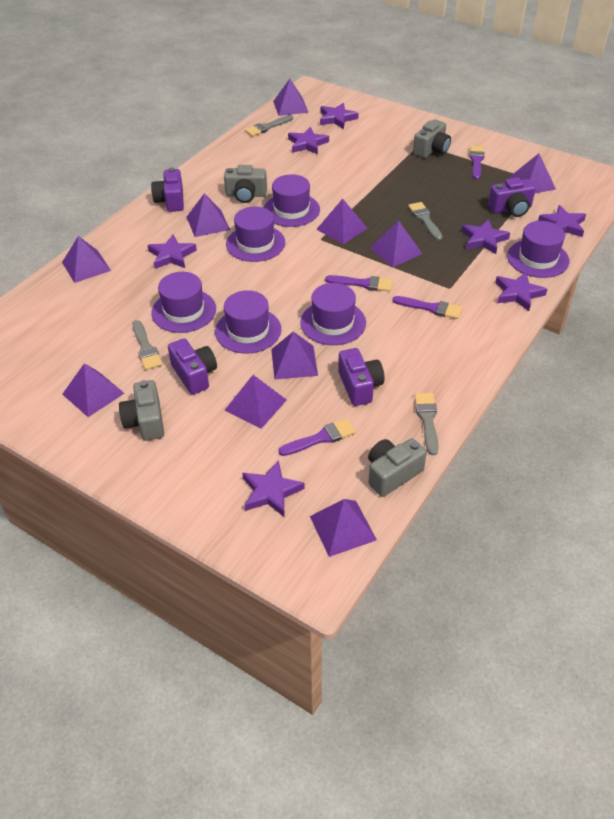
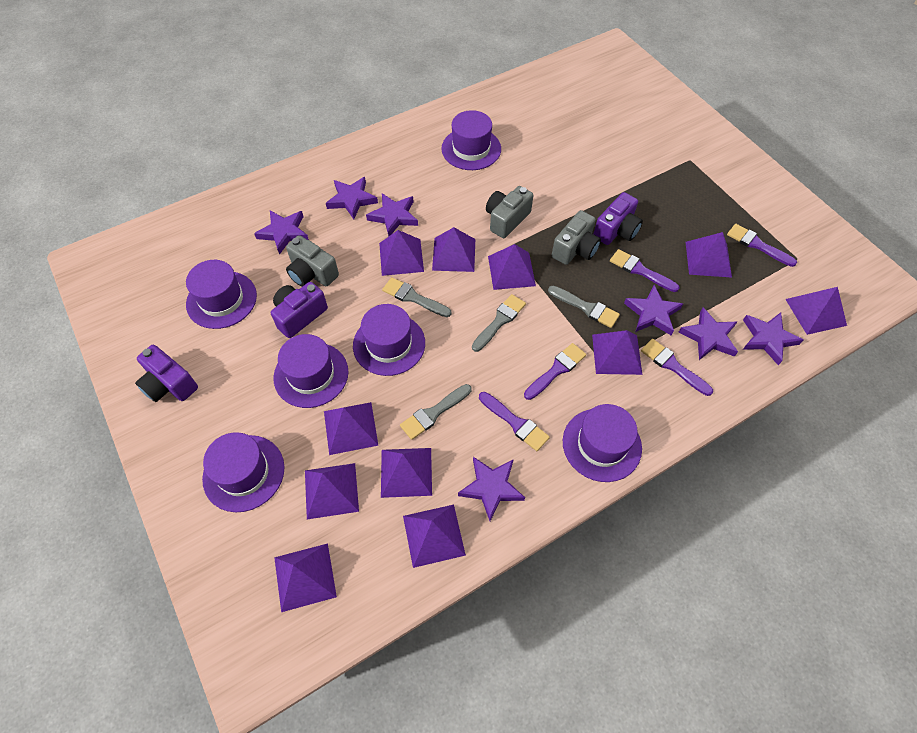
grey camera: 4 -> 3
purple brush: 4 -> 5
purple camera: 4 -> 3
purple pyramid: 10 -> 11

